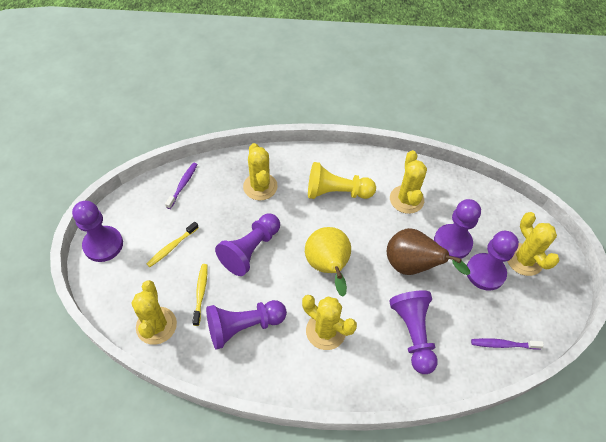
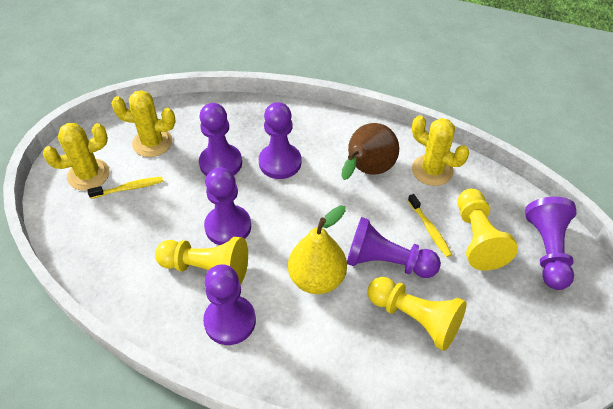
purple toothbrush: 2 -> 0
yellow cactus: 5 -> 3
yellow pawn: 1 -> 3

